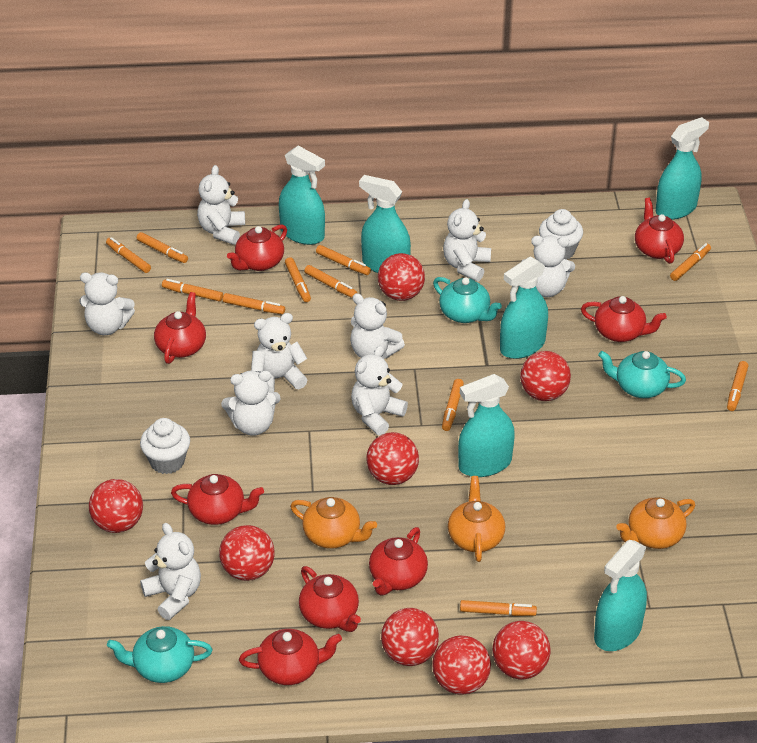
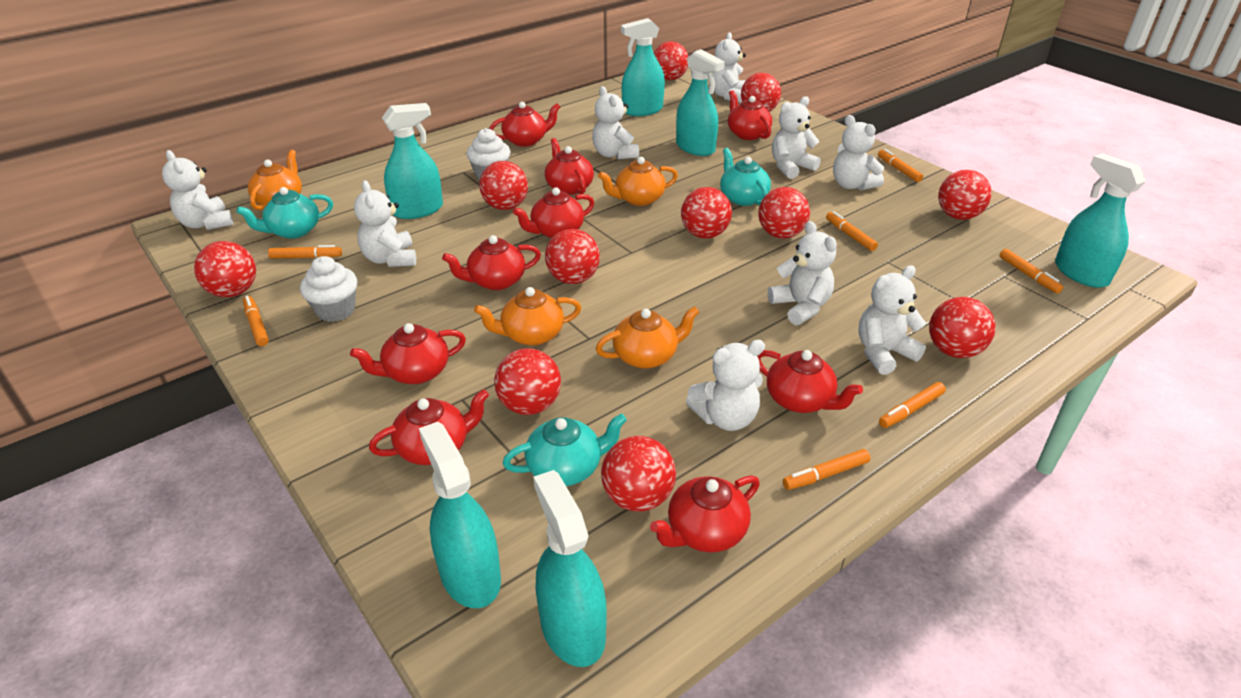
orange marker: 11 -> 7
orange teapot: 3 -> 4
red ball: 8 -> 11
red teapot: 8 -> 9

